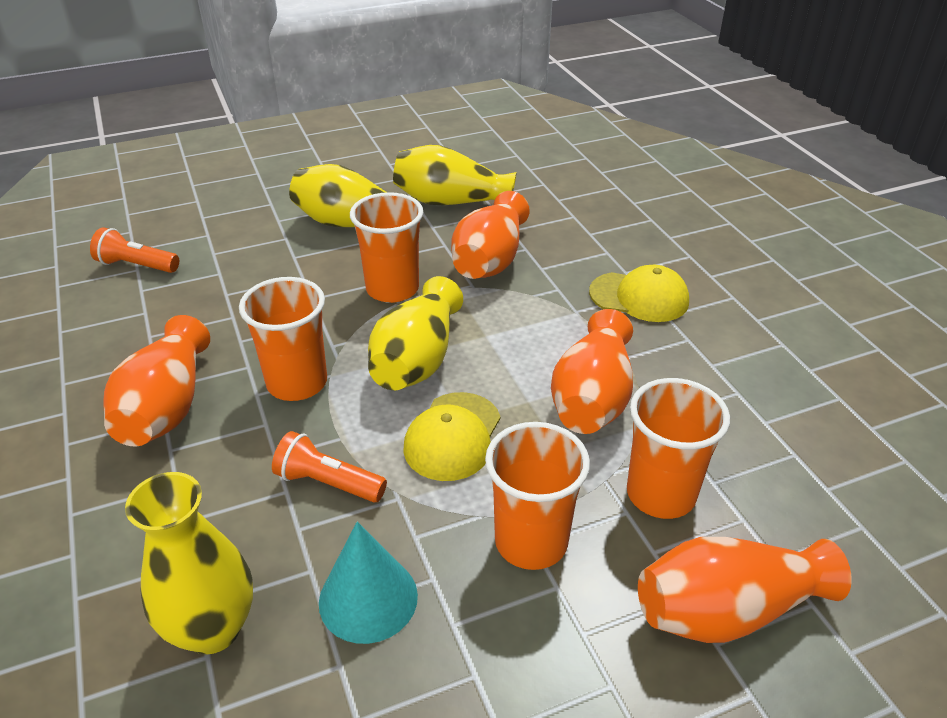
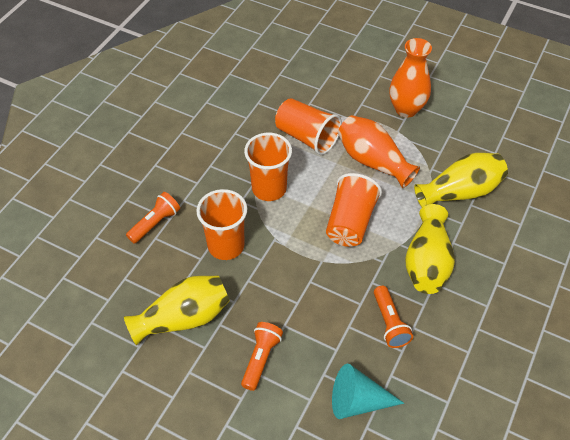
orange flashlight: 2 -> 3
orange vase: 4 -> 2
yellow cap: 2 -> 0
yellow vase: 4 -> 3

